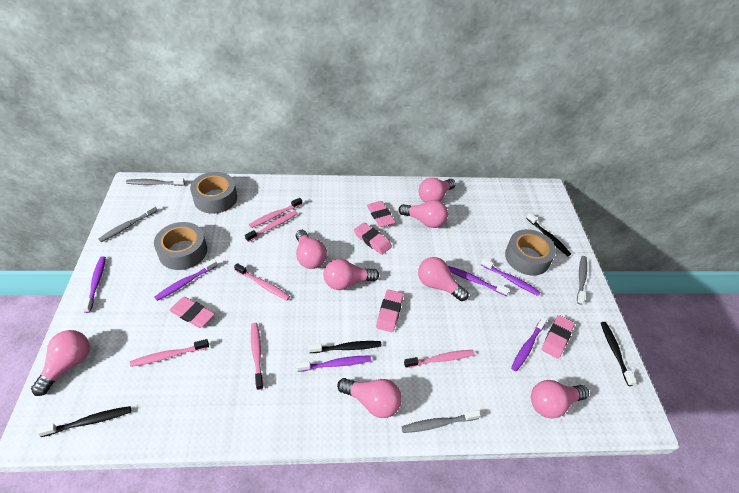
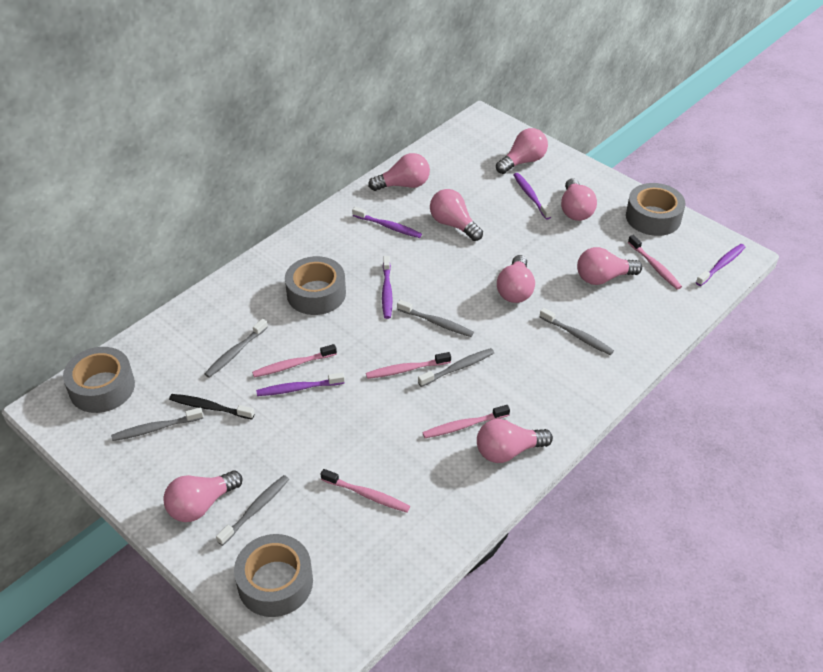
black toothbrush: 4 -> 1
grey tape: 3 -> 4
grey toothbrush: 4 -> 6
pink eraser: 5 -> 0
pink toothbrush: 6 -> 5
purple toothbrush: 6 -> 5

